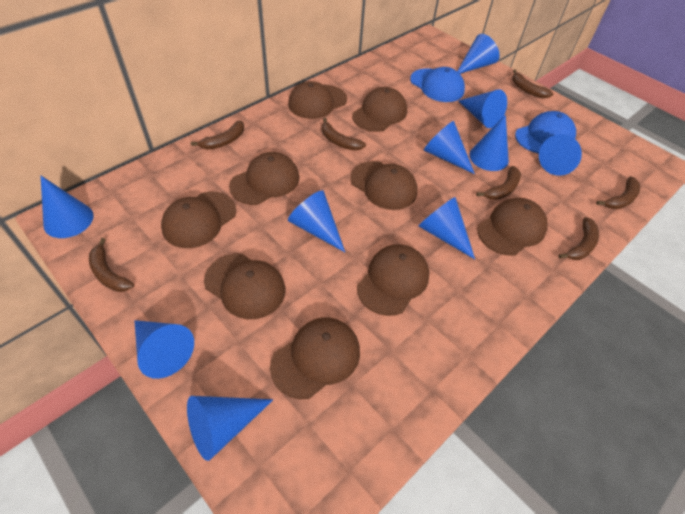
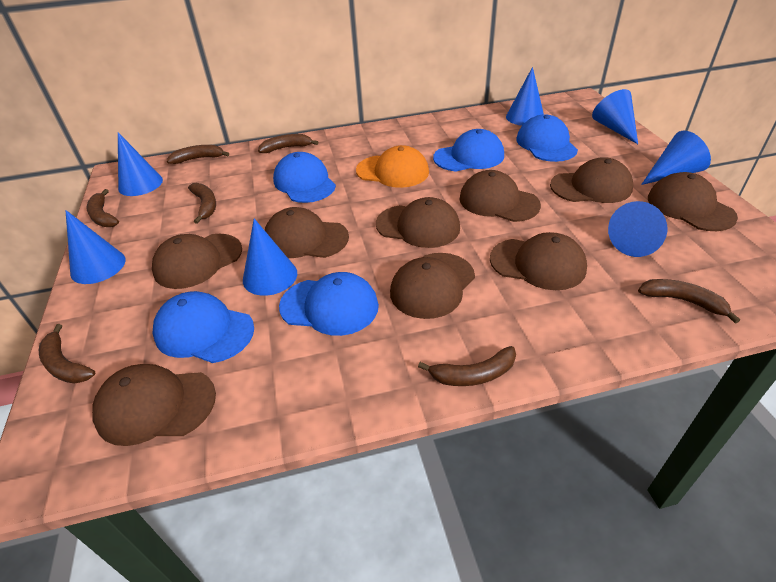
blue cap: 2 -> 5
blue cone: 10 -> 7
orange cap: 0 -> 1

